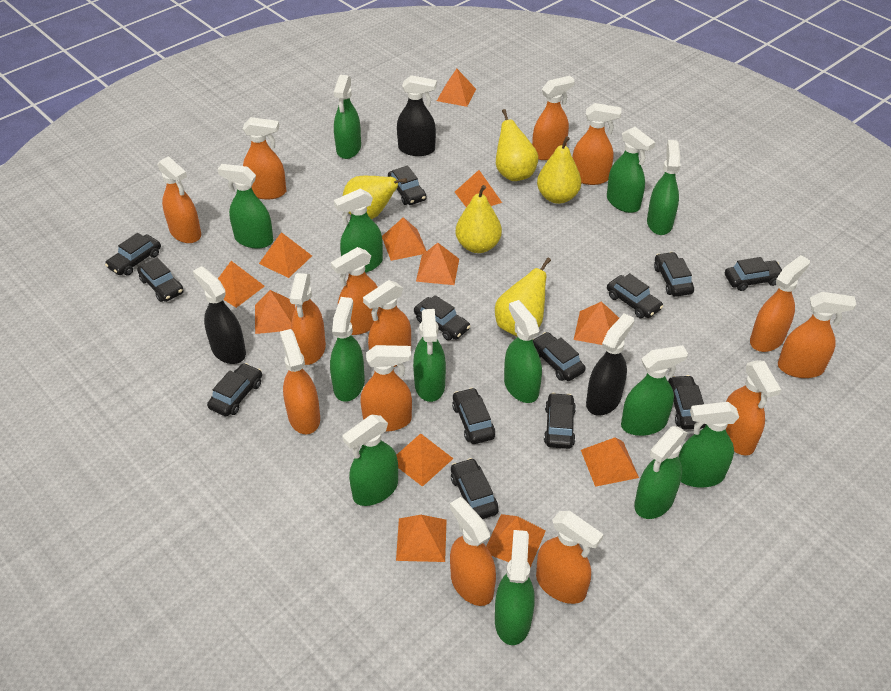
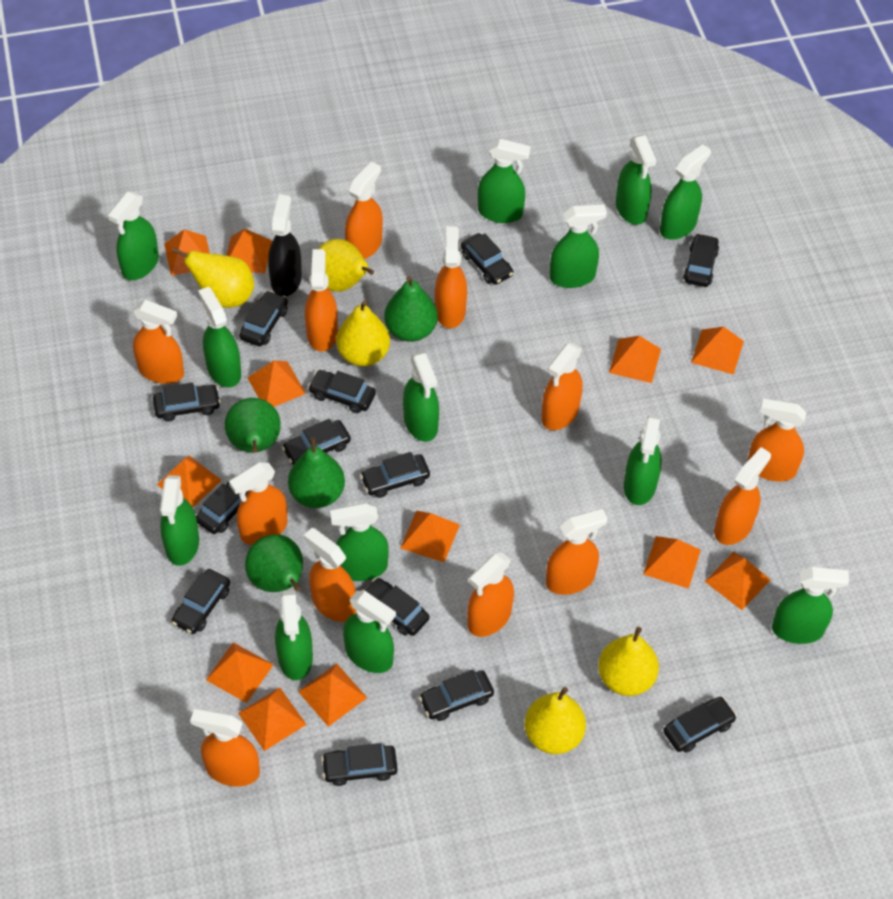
black spray bottle: 3 -> 1
green pear: 0 -> 4
orange spray bottle: 14 -> 12

